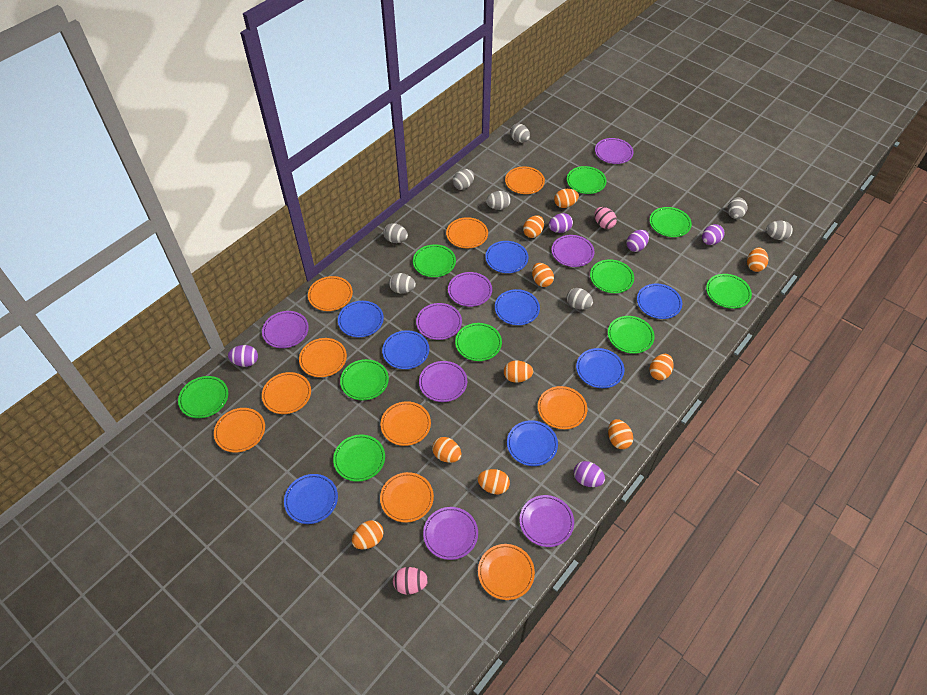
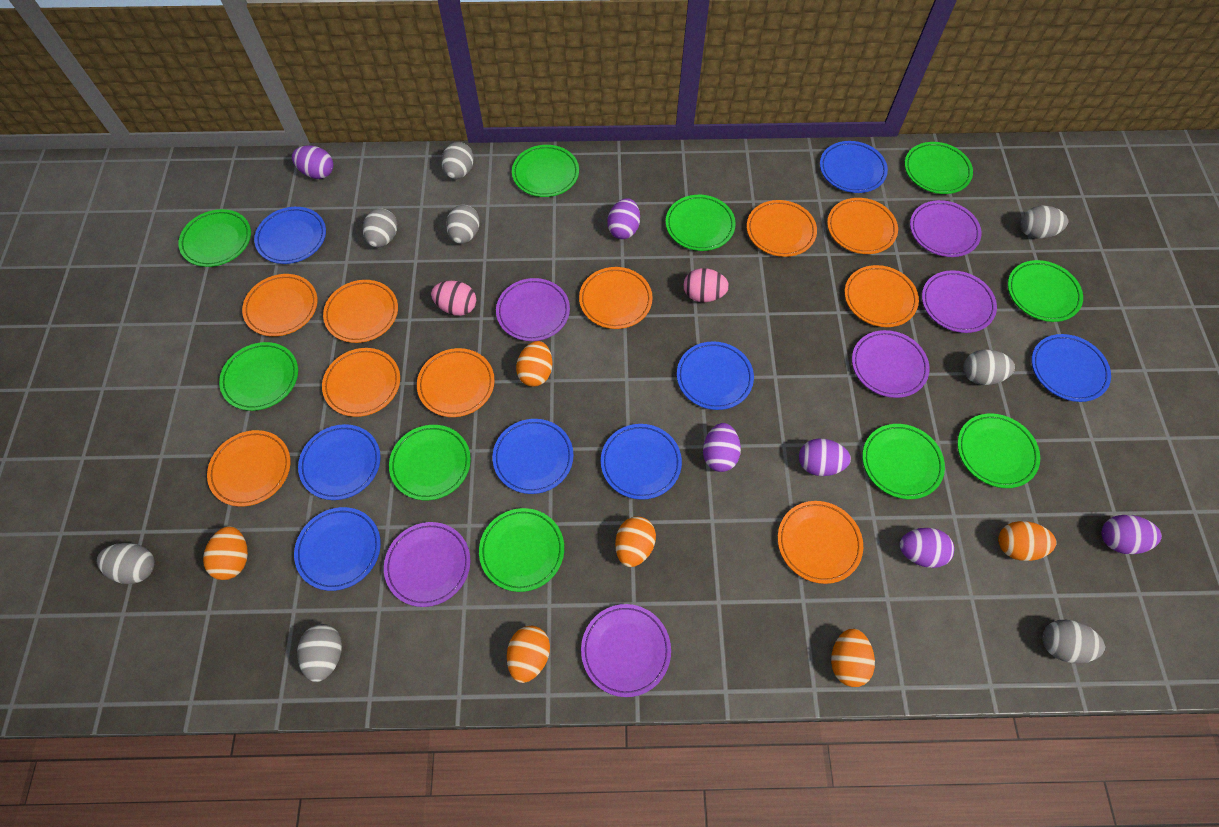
orange egg: 10 -> 6
purple egg: 5 -> 6
purple plate: 8 -> 6

